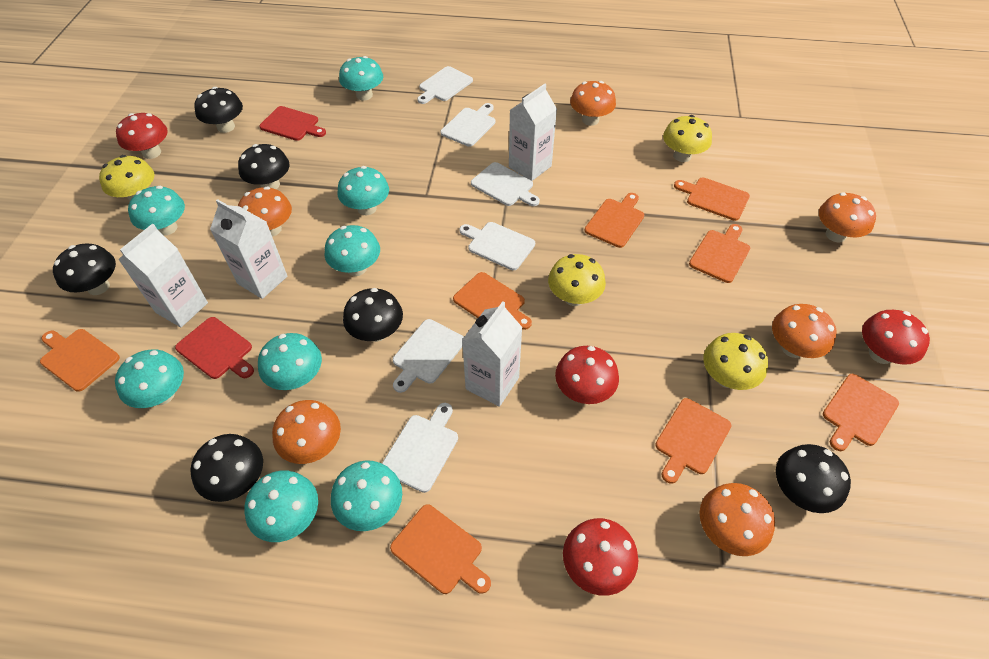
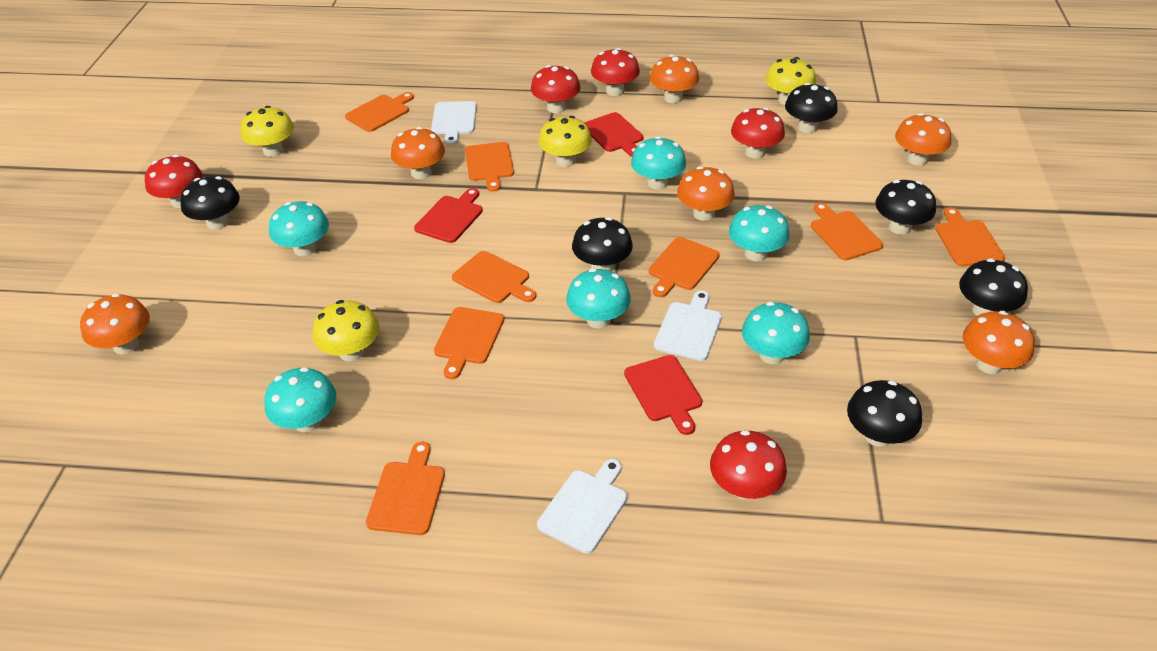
red cutting board: 2 -> 3
red mushroom: 4 -> 5
turquoise mushroom: 8 -> 6
white carton: 4 -> 0
white cutting board: 6 -> 3

